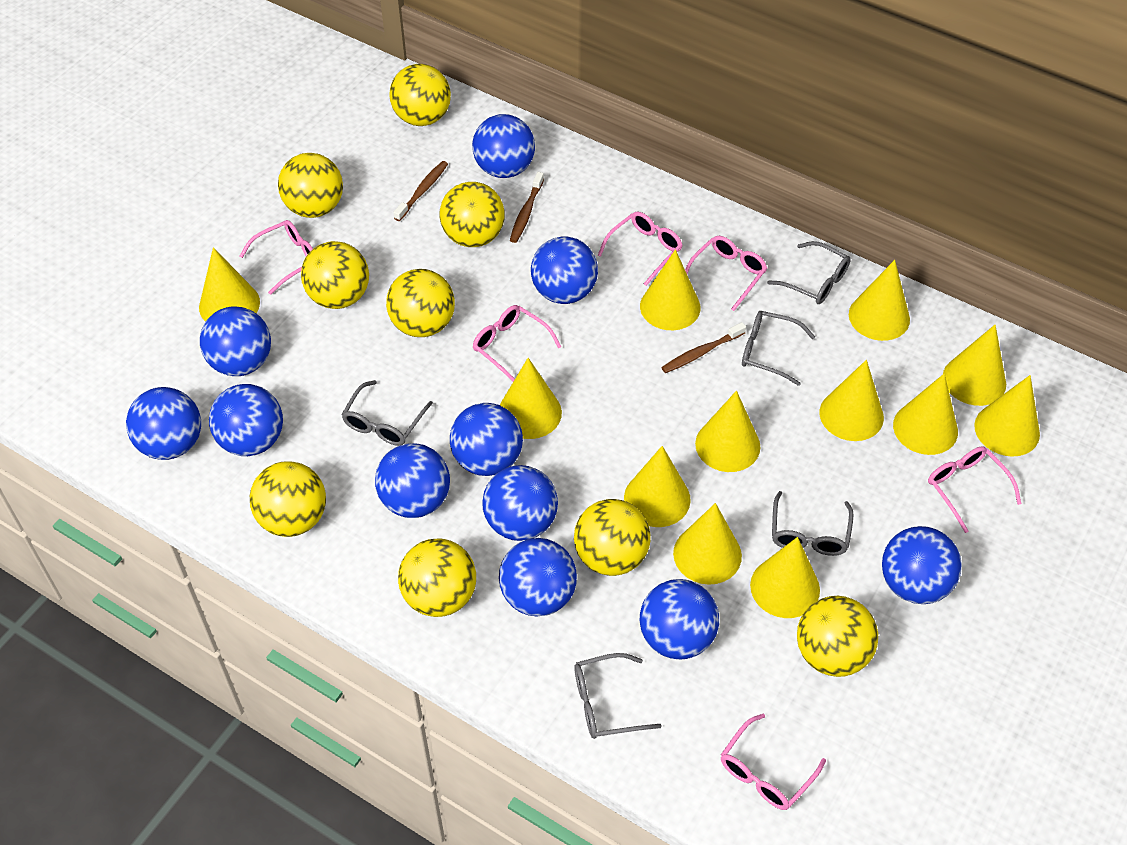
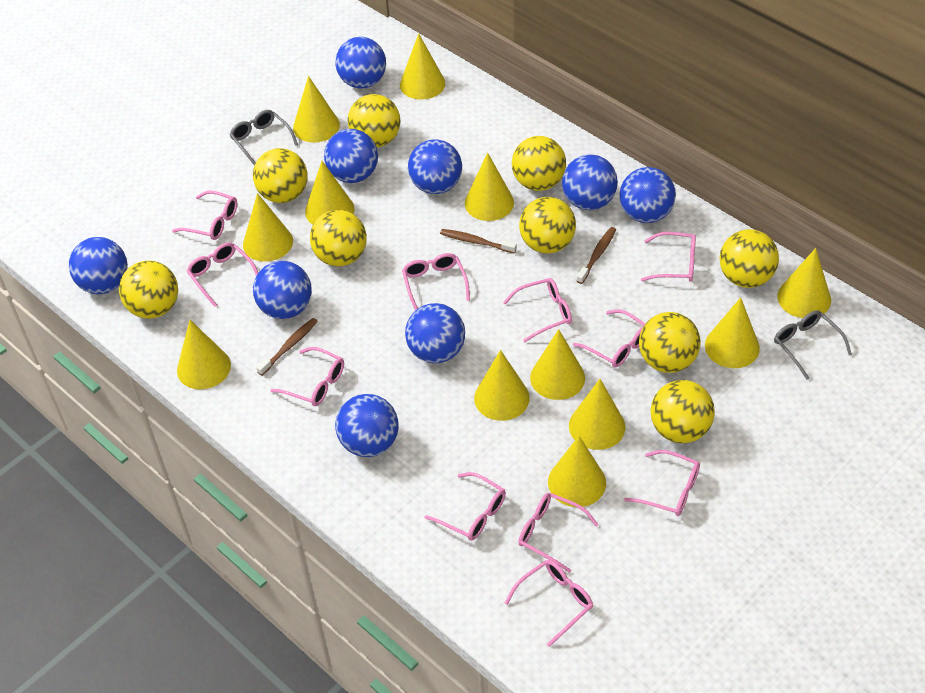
blue ball: 11 -> 9
grey glasses: 5 -> 2
pink glasses: 6 -> 11

